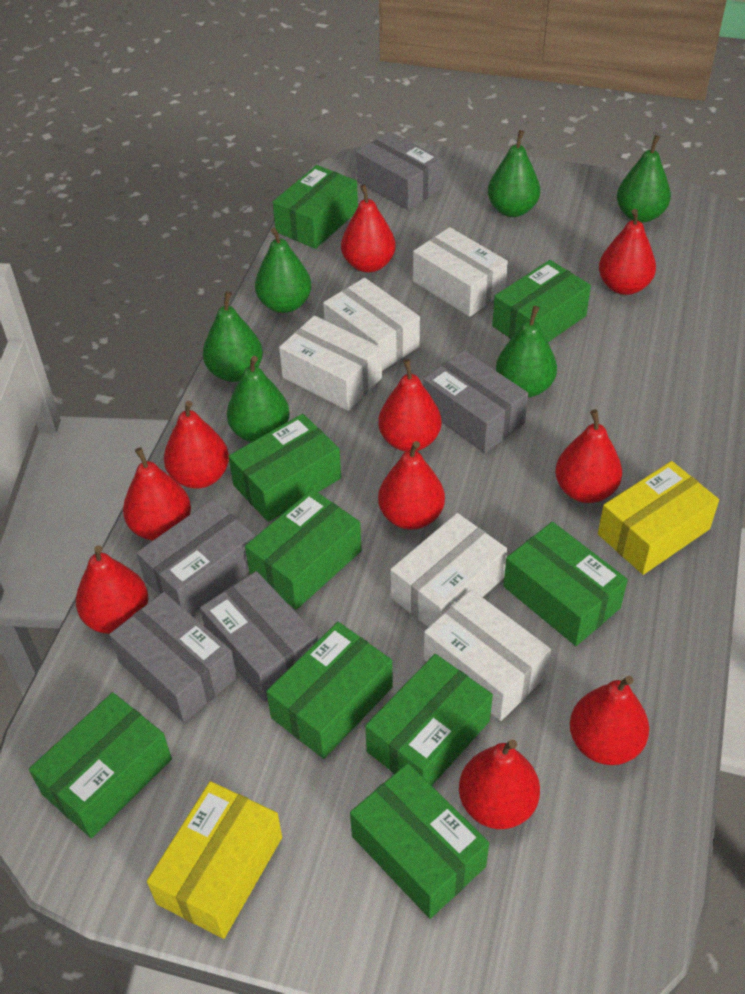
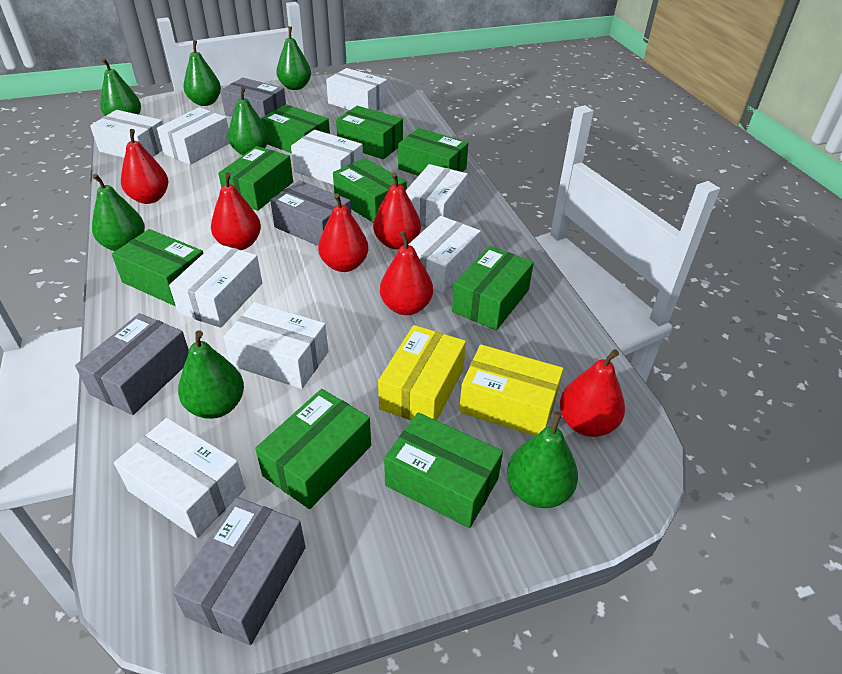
green pear: 6 -> 7
grey box: 5 -> 4
red pear: 10 -> 6
white box: 5 -> 9

